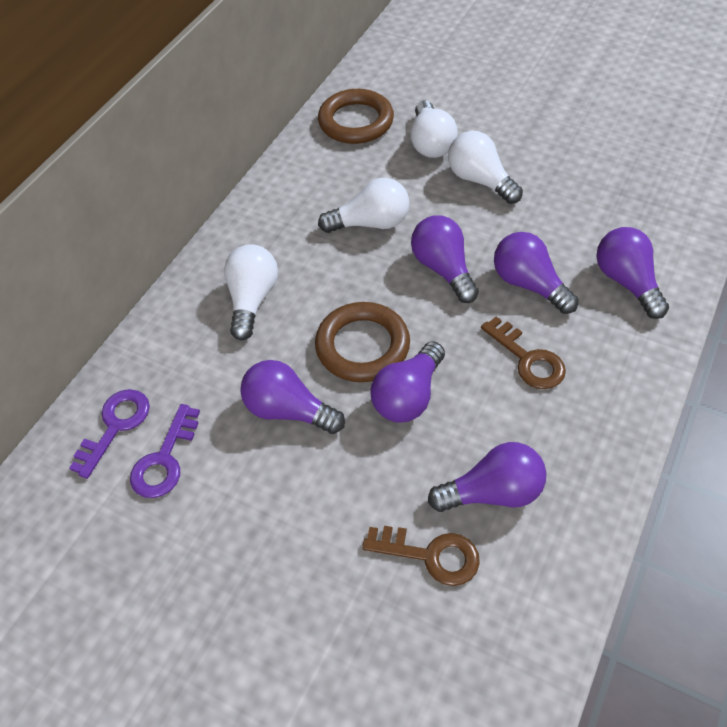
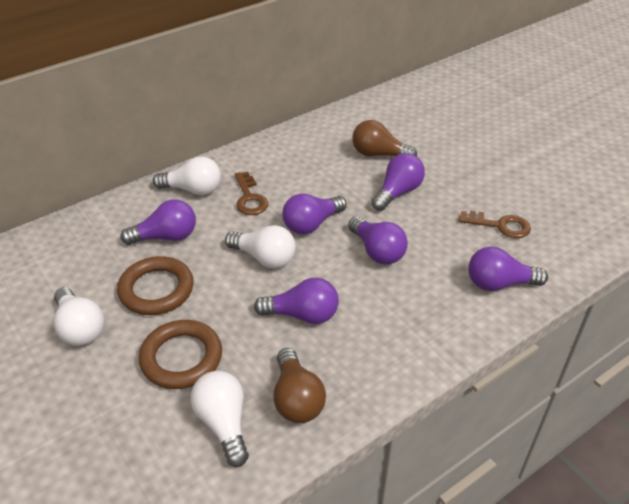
brown light bulb: 0 -> 2
purple key: 2 -> 0

